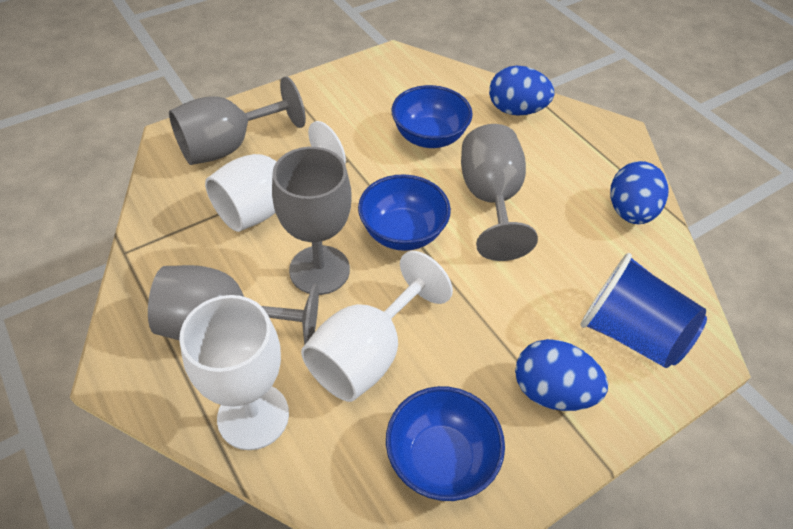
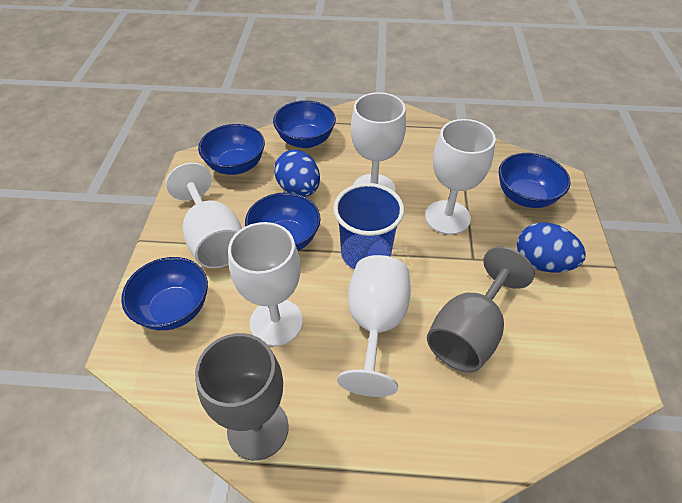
blue bowl: 3 -> 5
blue egg: 3 -> 2
grey goblet: 4 -> 2
white goblet: 3 -> 5

